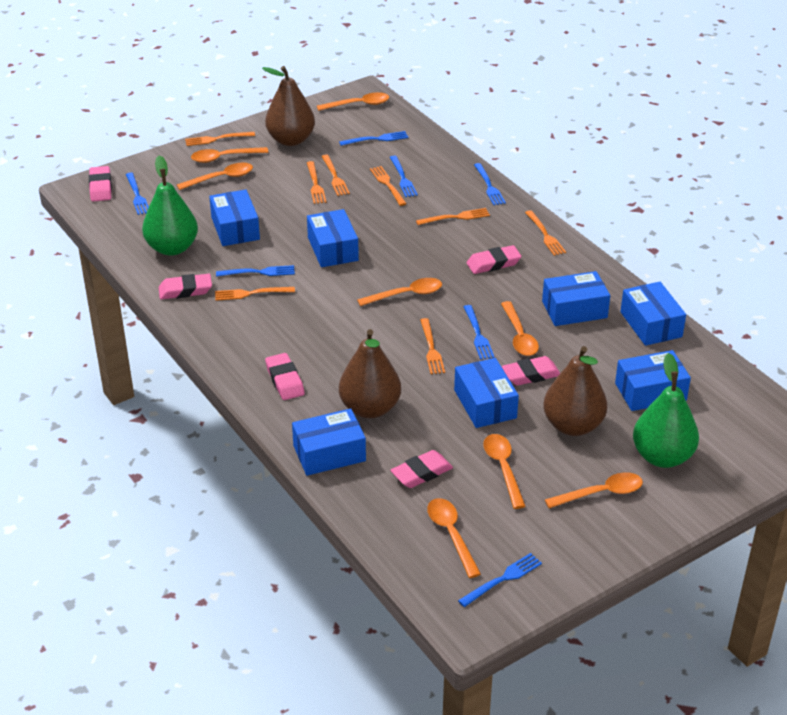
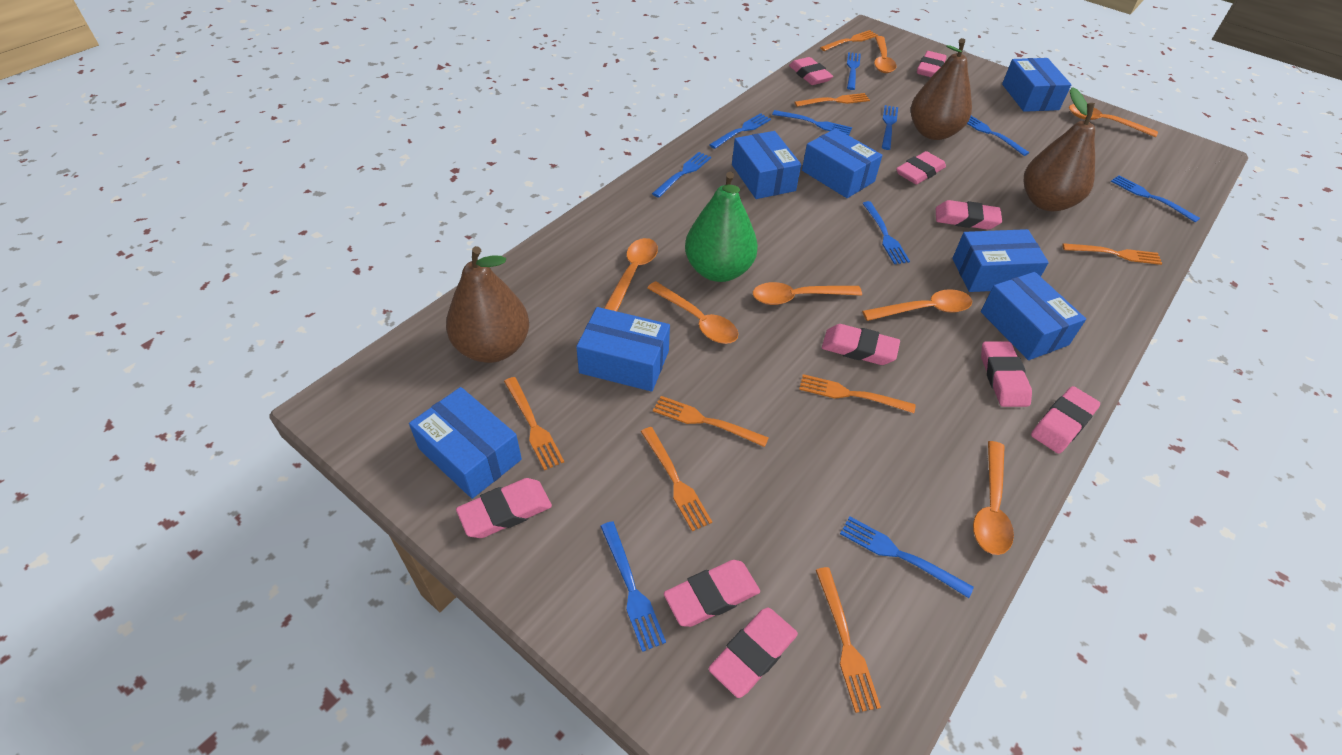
blue fork: 7 -> 10
green pear: 2 -> 1
orange spoon: 8 -> 7
pink eraser: 6 -> 10

